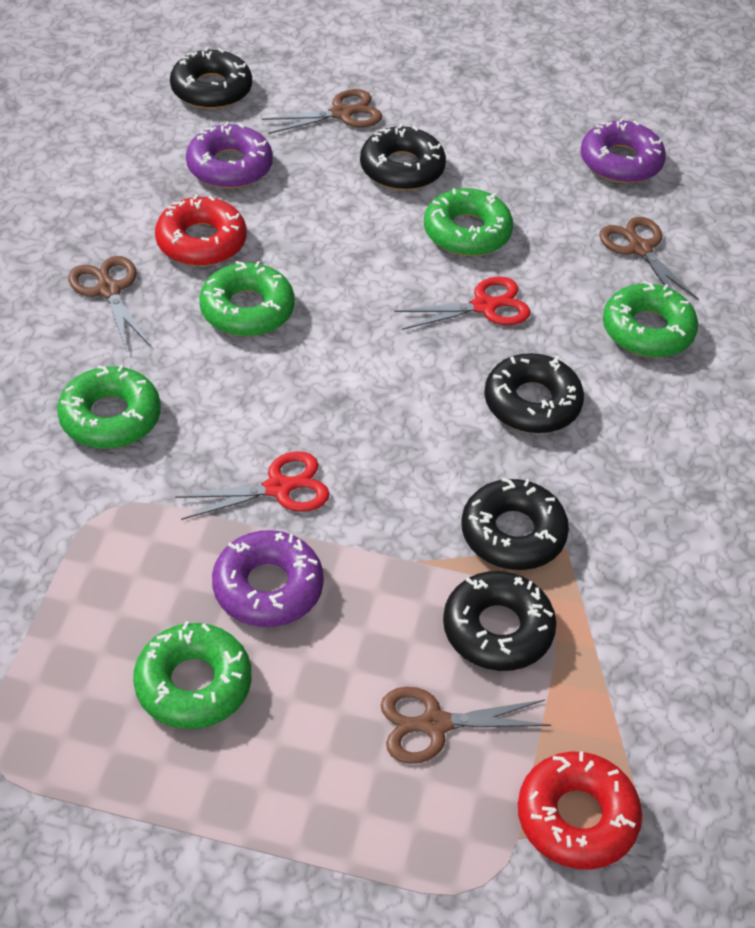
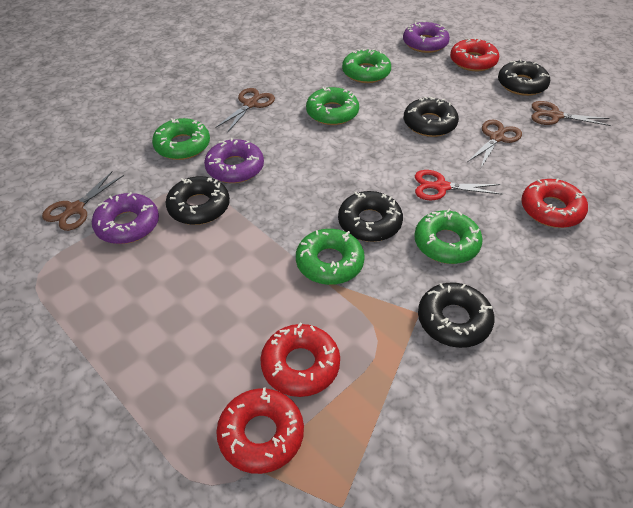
red donut: 2 -> 4
red scissors: 2 -> 1

